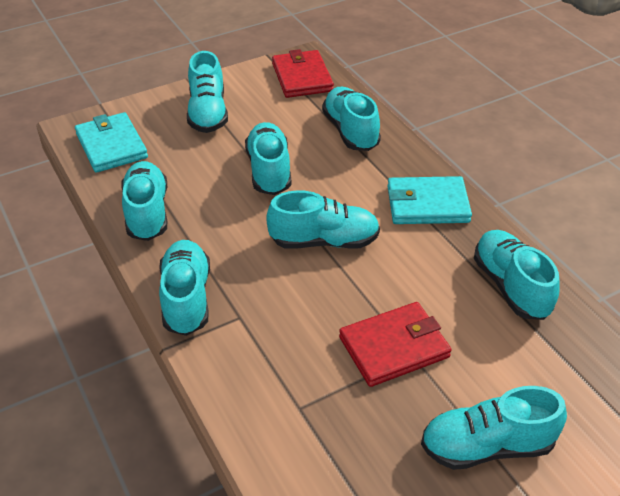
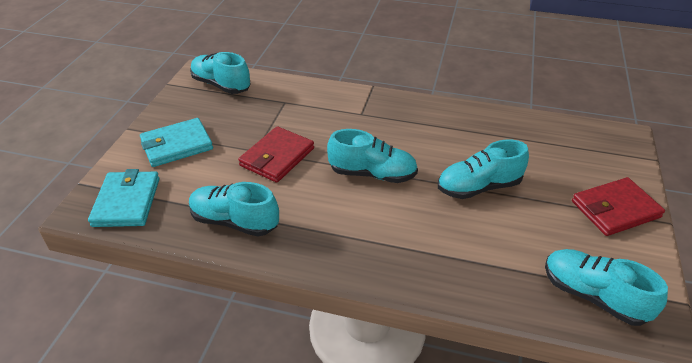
turquoise shoe: 8 -> 5

